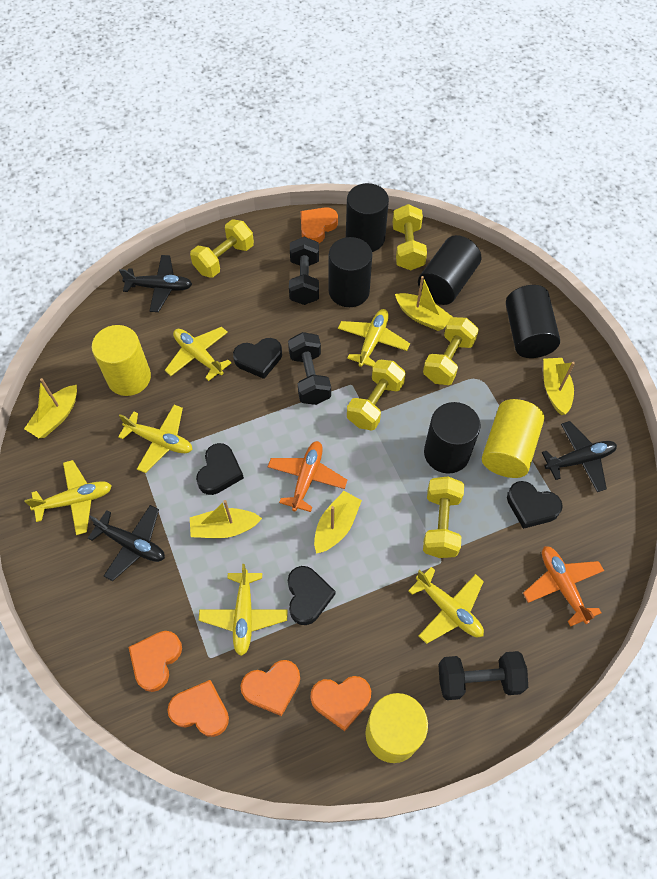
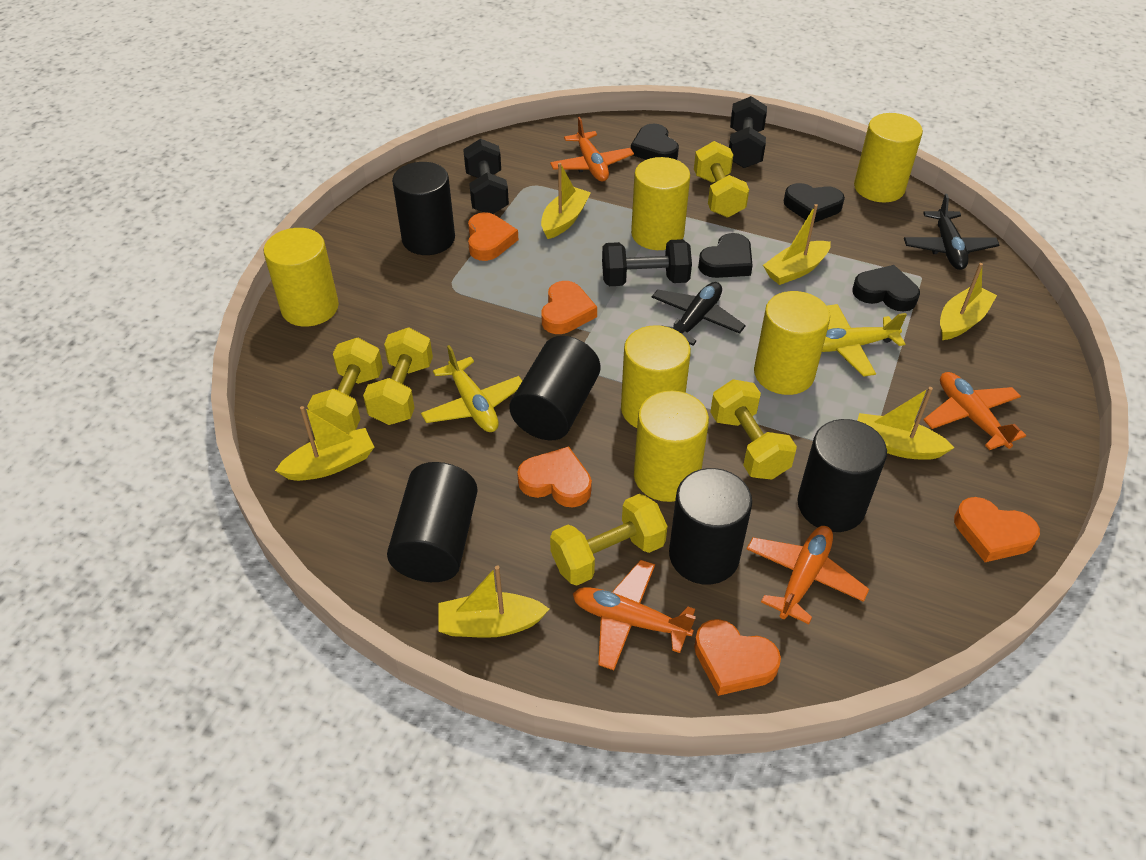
black plane: 3 -> 2
orange plane: 2 -> 4
yellow boat: 5 -> 6
yellow cylinder: 3 -> 6
yellow plane: 6 -> 2

